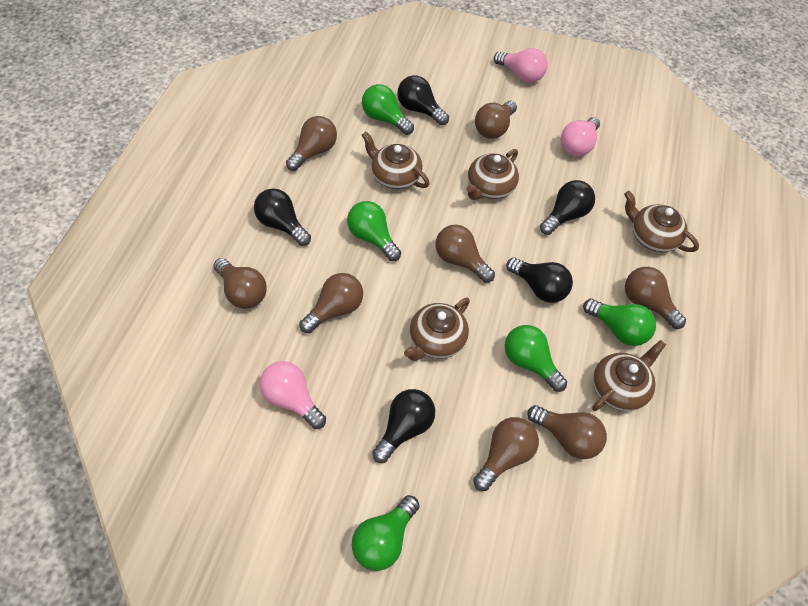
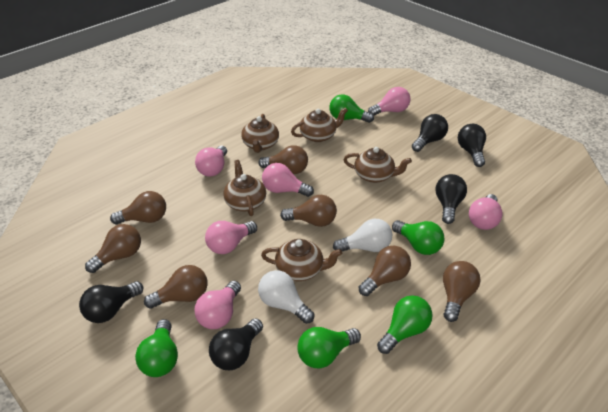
brown light bulb: 8 -> 7
pink light bulb: 3 -> 6
white light bulb: 0 -> 2

